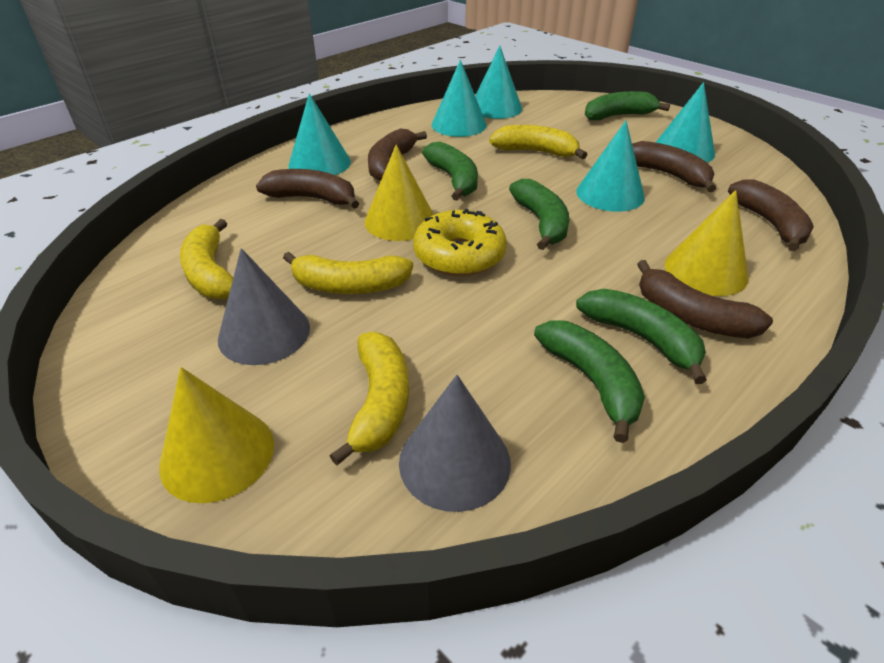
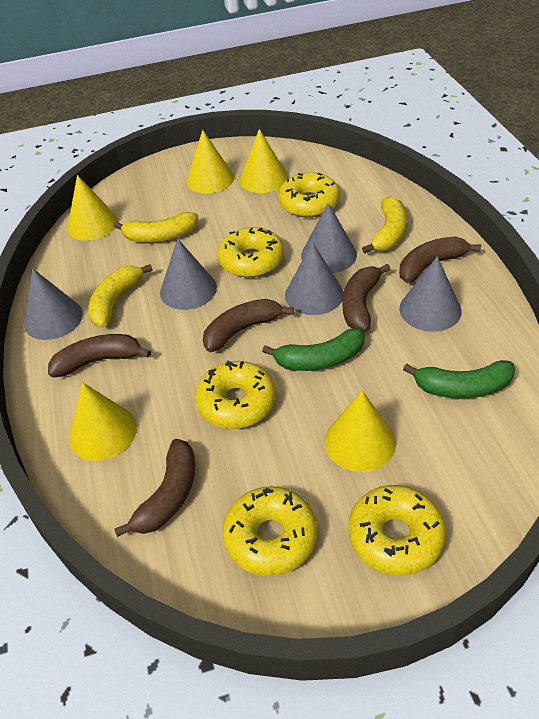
green banana: 5 -> 2
grey cone: 2 -> 5
turquoise cone: 5 -> 0
yellow banana: 4 -> 3
yellow cone: 3 -> 5
yellow donut: 1 -> 5

